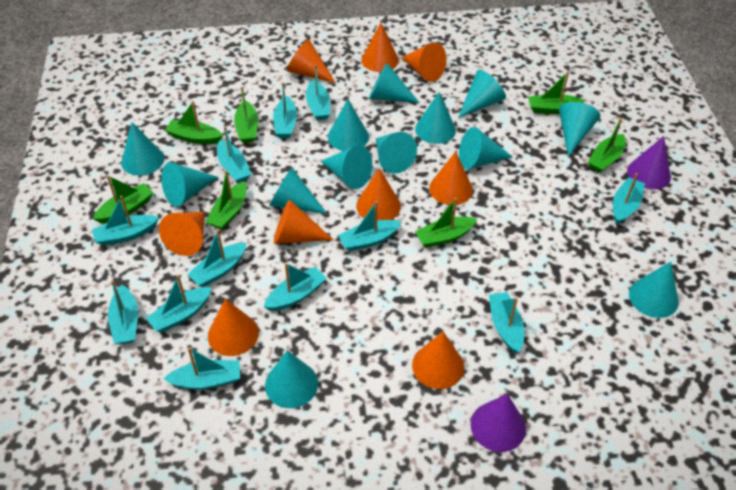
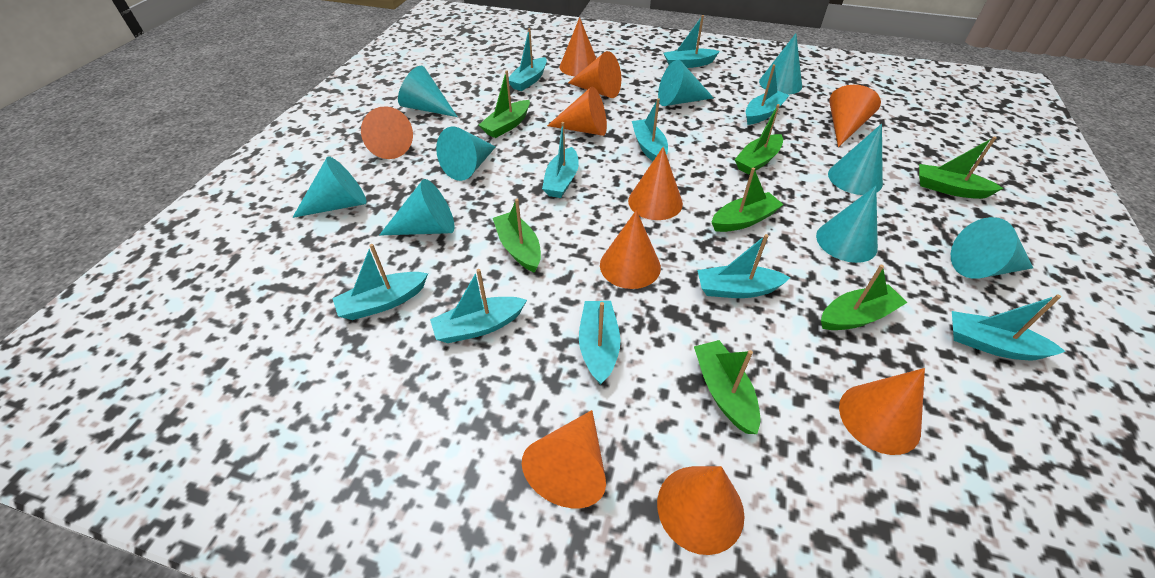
orange cone: 9 -> 10
purple cone: 2 -> 0
turquoise boat: 12 -> 10
turquoise cone: 13 -> 9

